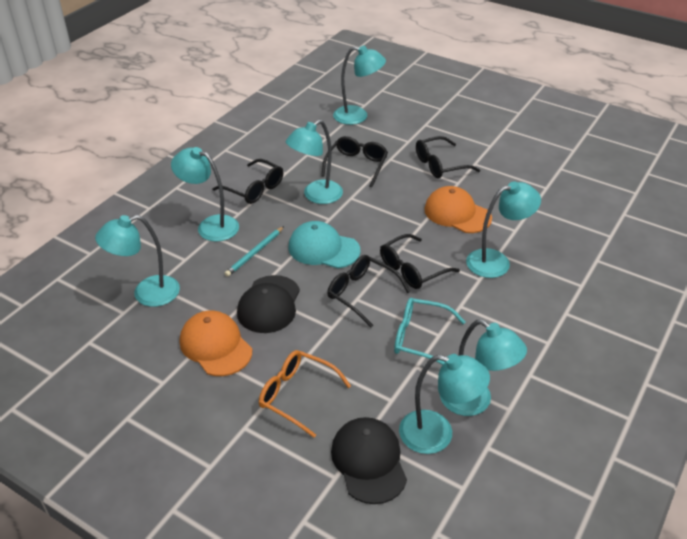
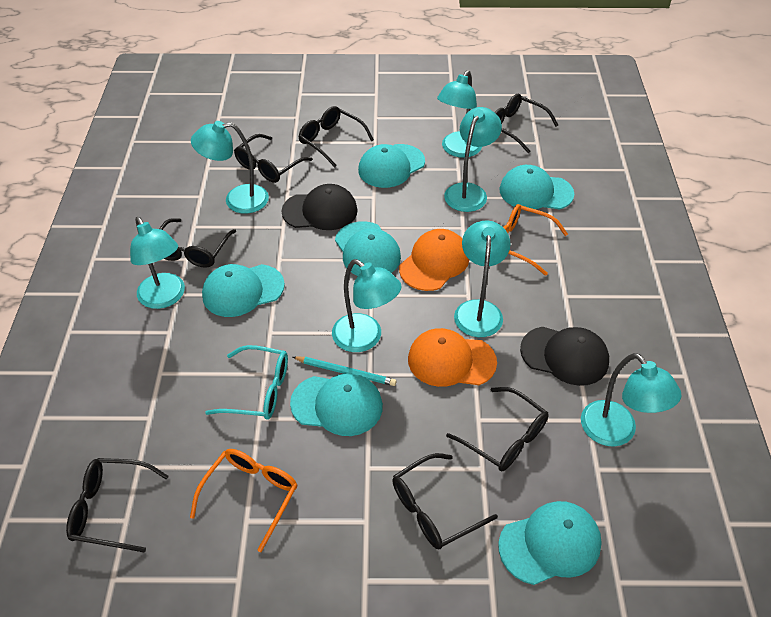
black glasses: 5 -> 7
orange glasses: 1 -> 2
turquoise cap: 1 -> 6

